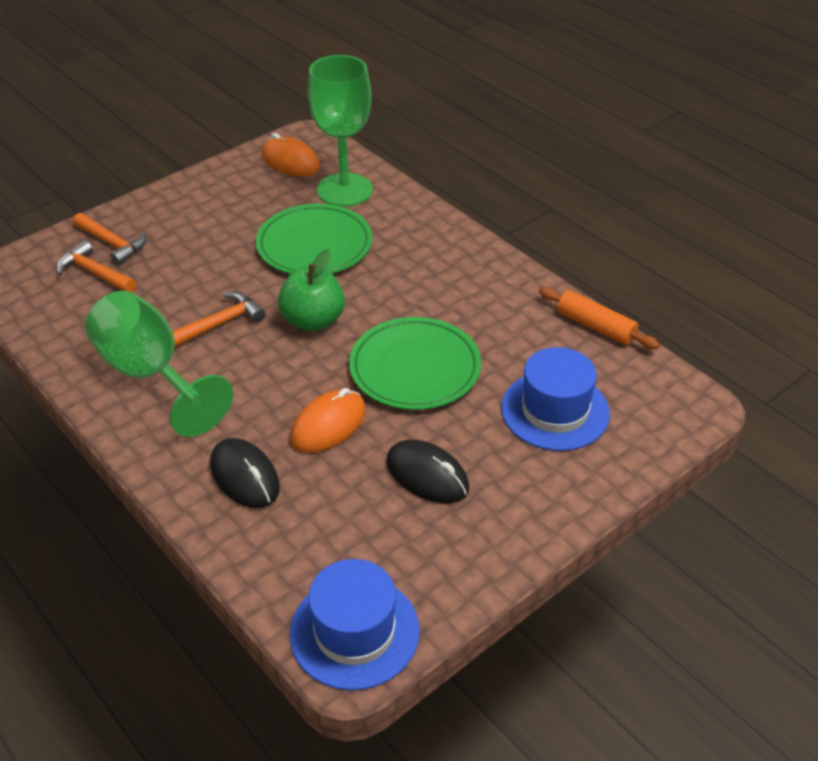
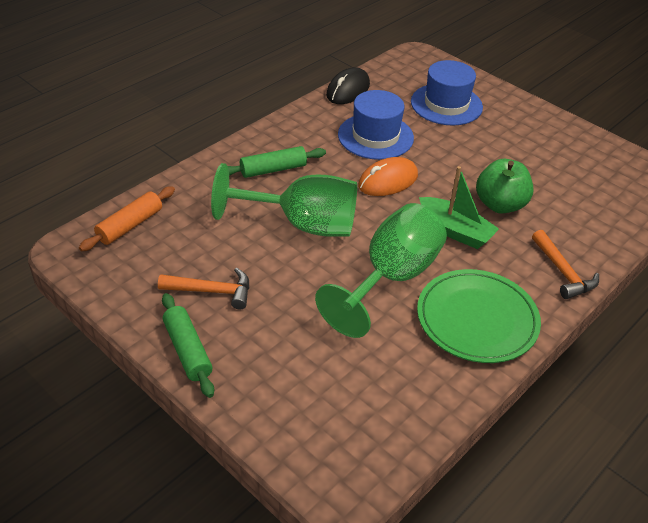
black mouse: 2 -> 1
green boat: 0 -> 1
green plate: 2 -> 1
green rolling pin: 0 -> 2
orange hammer: 3 -> 2
orange mouse: 2 -> 1

